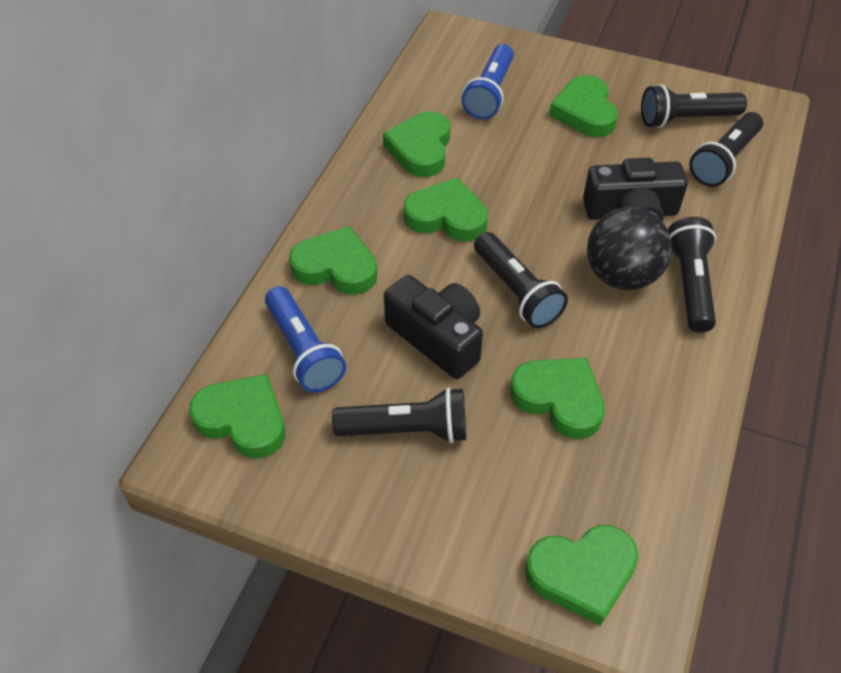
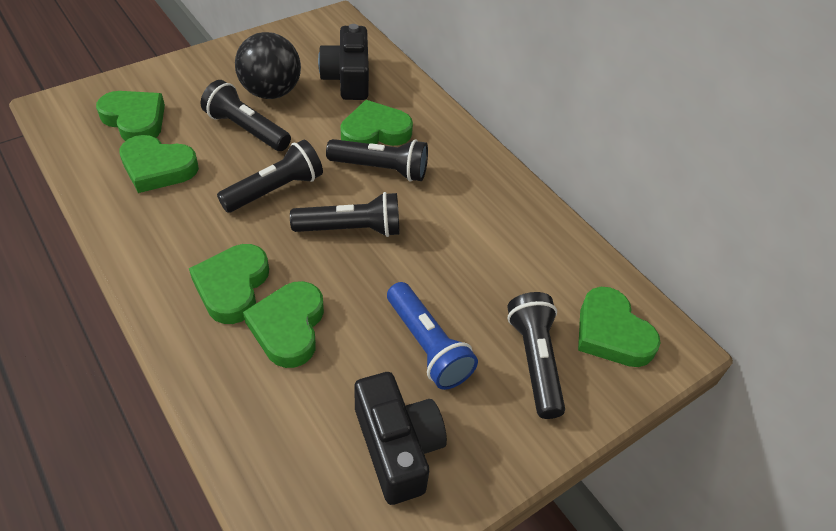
blue flashlight: 2 -> 1
green heart: 7 -> 6

